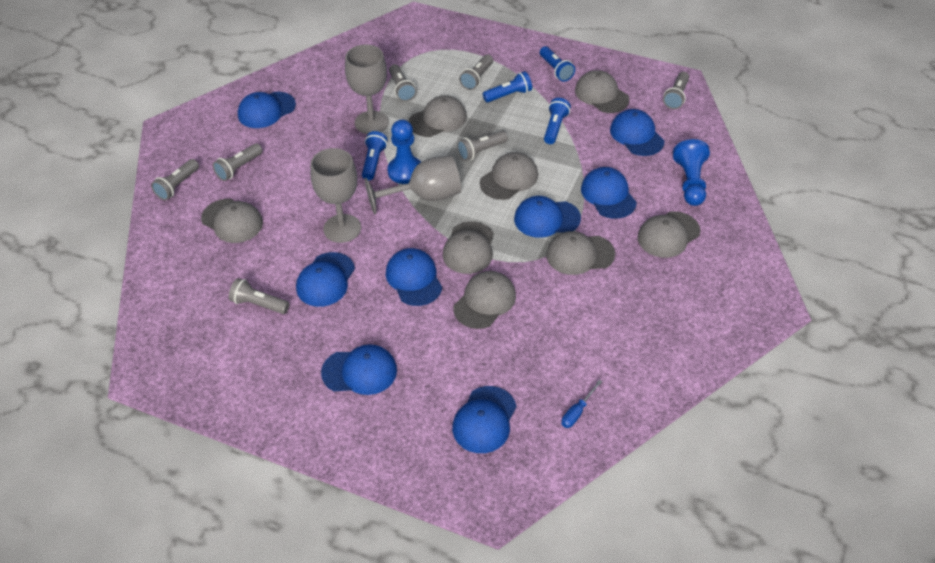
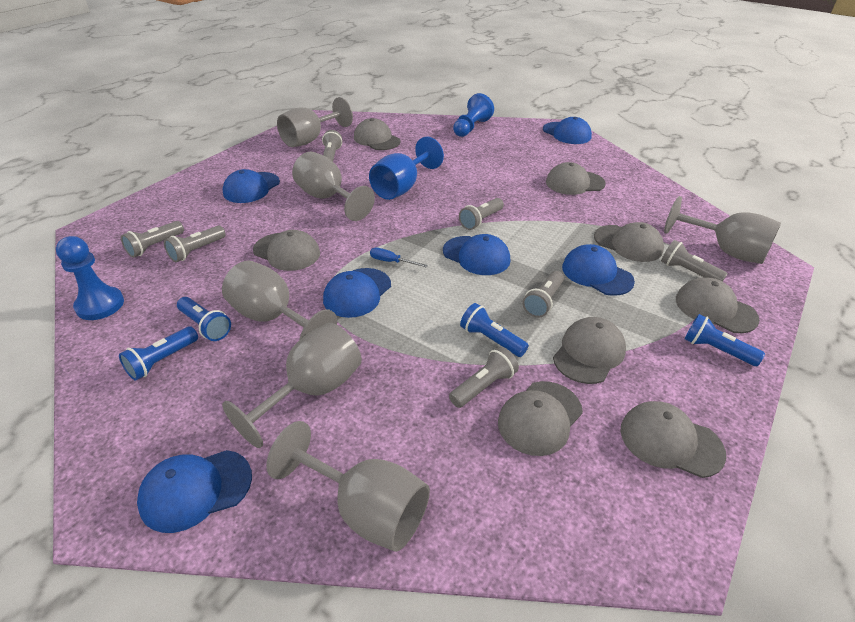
blue cap: 8 -> 6
blue goblet: 0 -> 1
grey goblet: 3 -> 6

